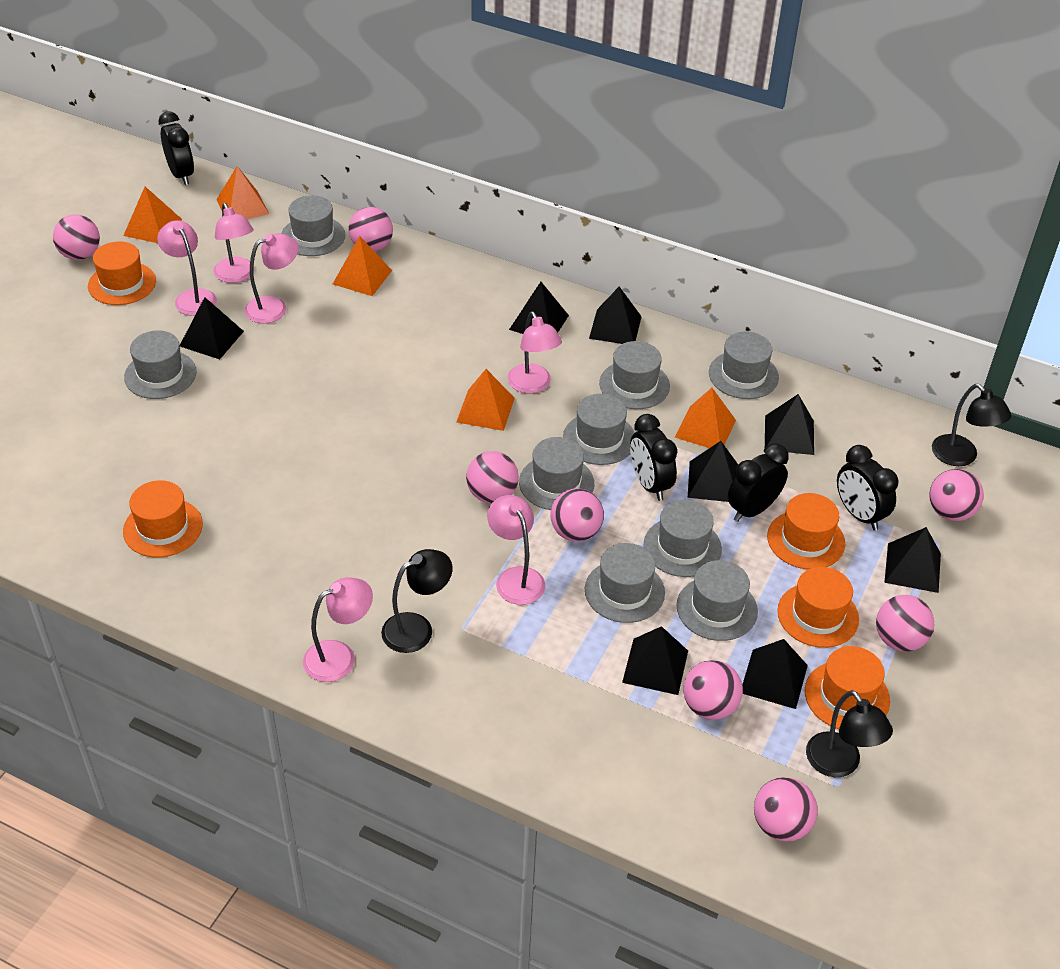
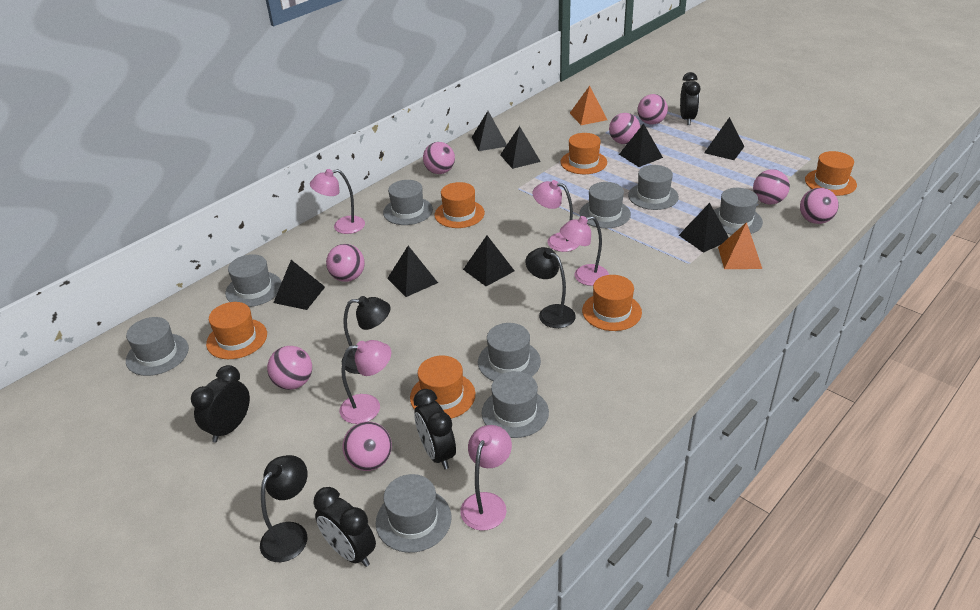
orange hat: 5 -> 6
orange pyramid: 5 -> 2
pink lamp: 6 -> 5

